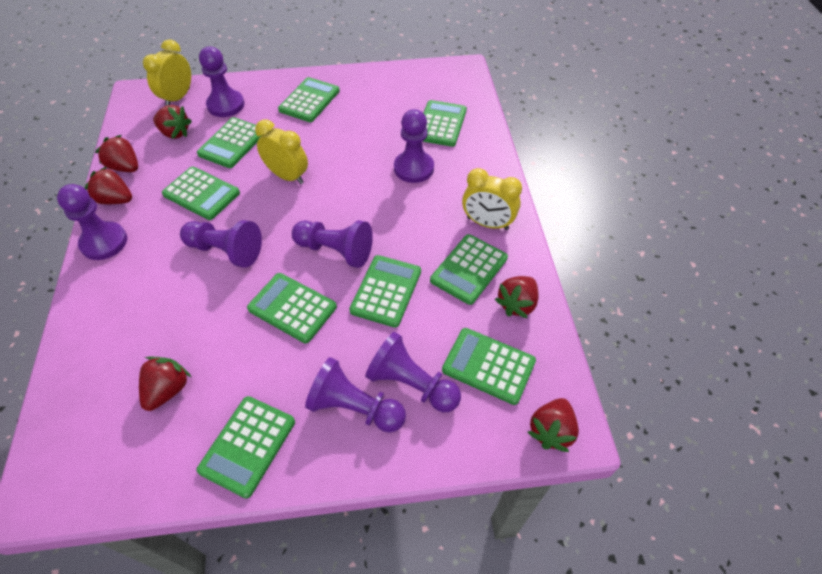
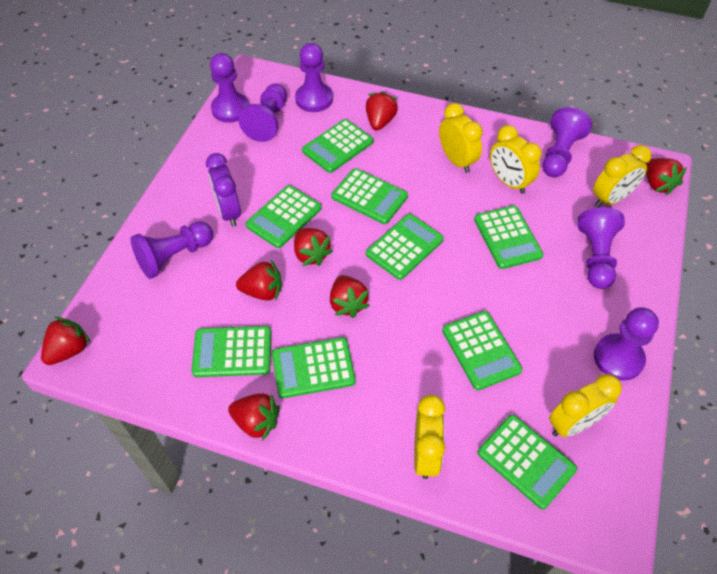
purple clock: 0 -> 1
red strawberry: 6 -> 7
yellow clock: 3 -> 5

